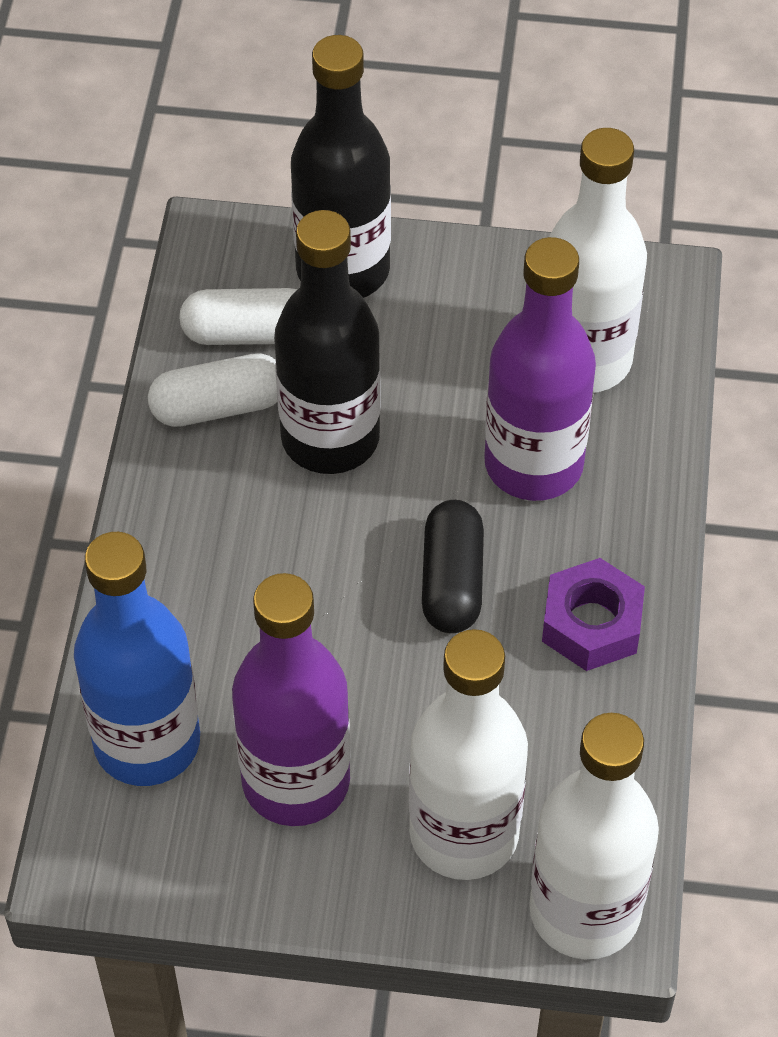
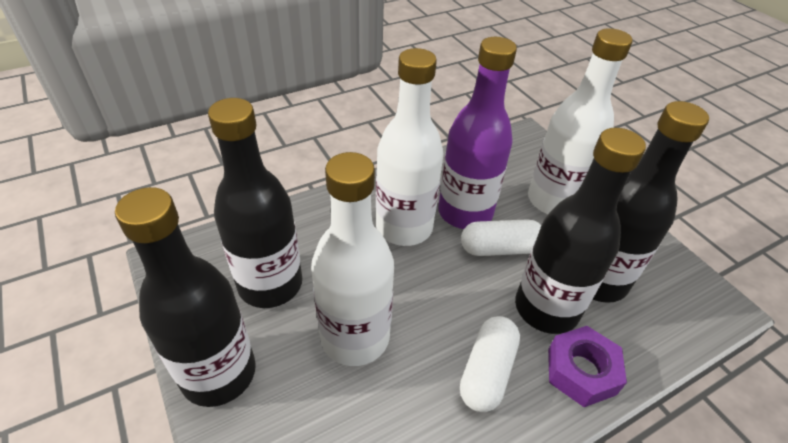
black bottle: 2 -> 4
black capsule: 1 -> 0
blue bottle: 1 -> 0
purple bottle: 2 -> 1

